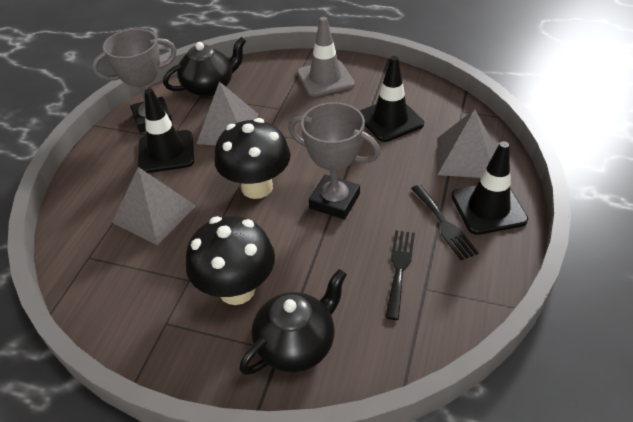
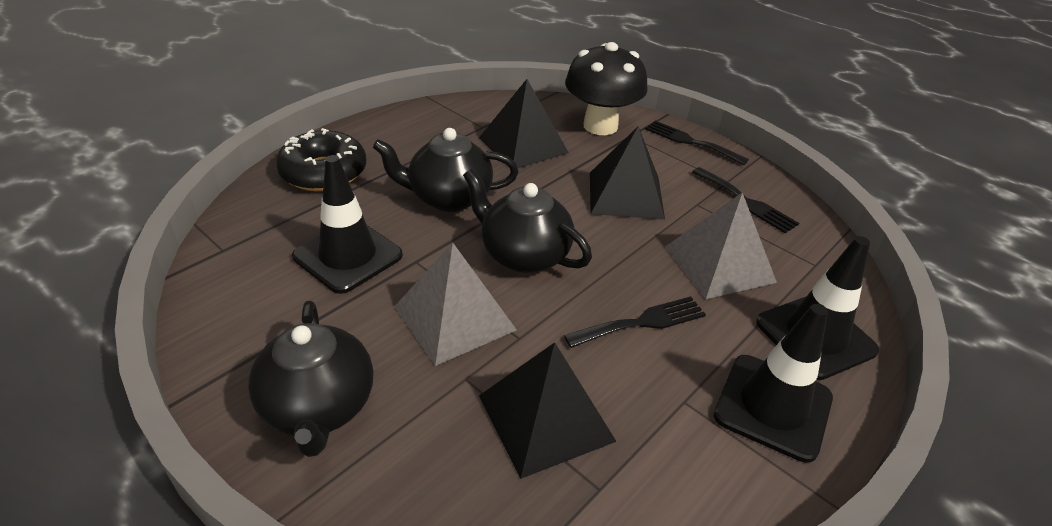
black donut: 0 -> 1
black fork: 2 -> 3
black mushroom: 2 -> 1
black pyramid: 0 -> 3
black teapot: 2 -> 3
grey pyramid: 3 -> 2
grey traffic cone: 1 -> 0
grey trophy: 2 -> 0

